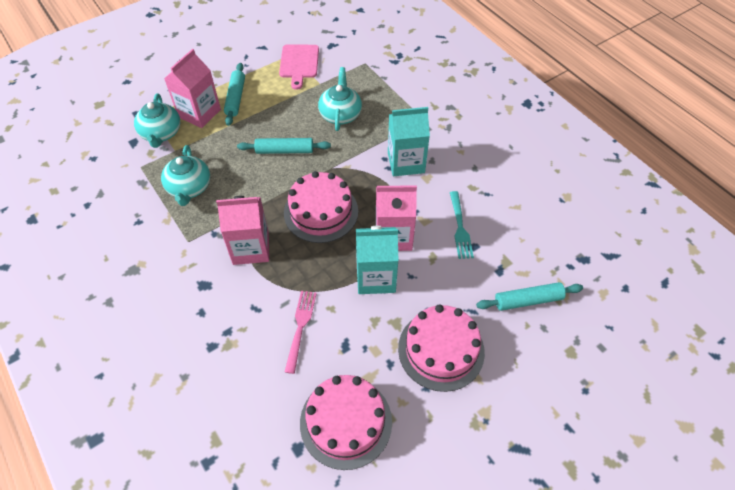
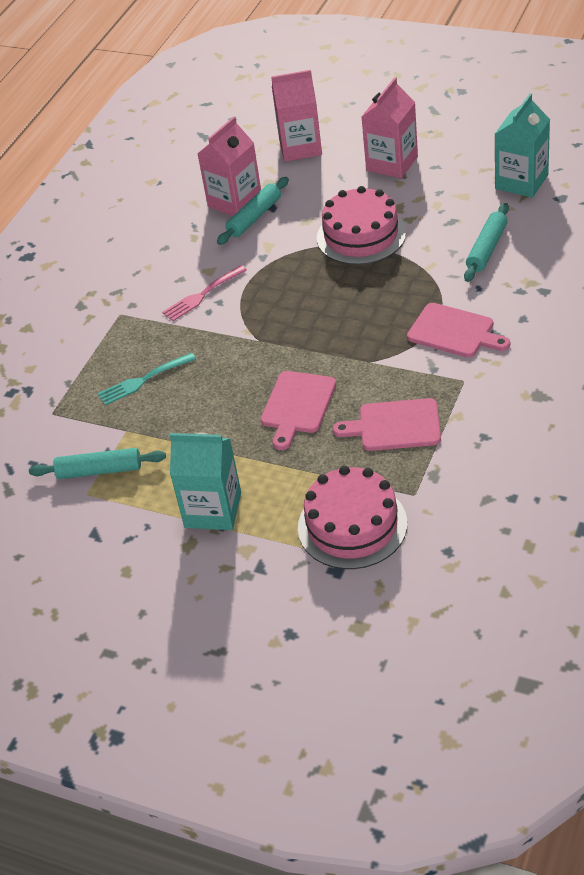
pink cake: 3 -> 2
pink cutting board: 1 -> 3
turquoise teapot: 3 -> 0

